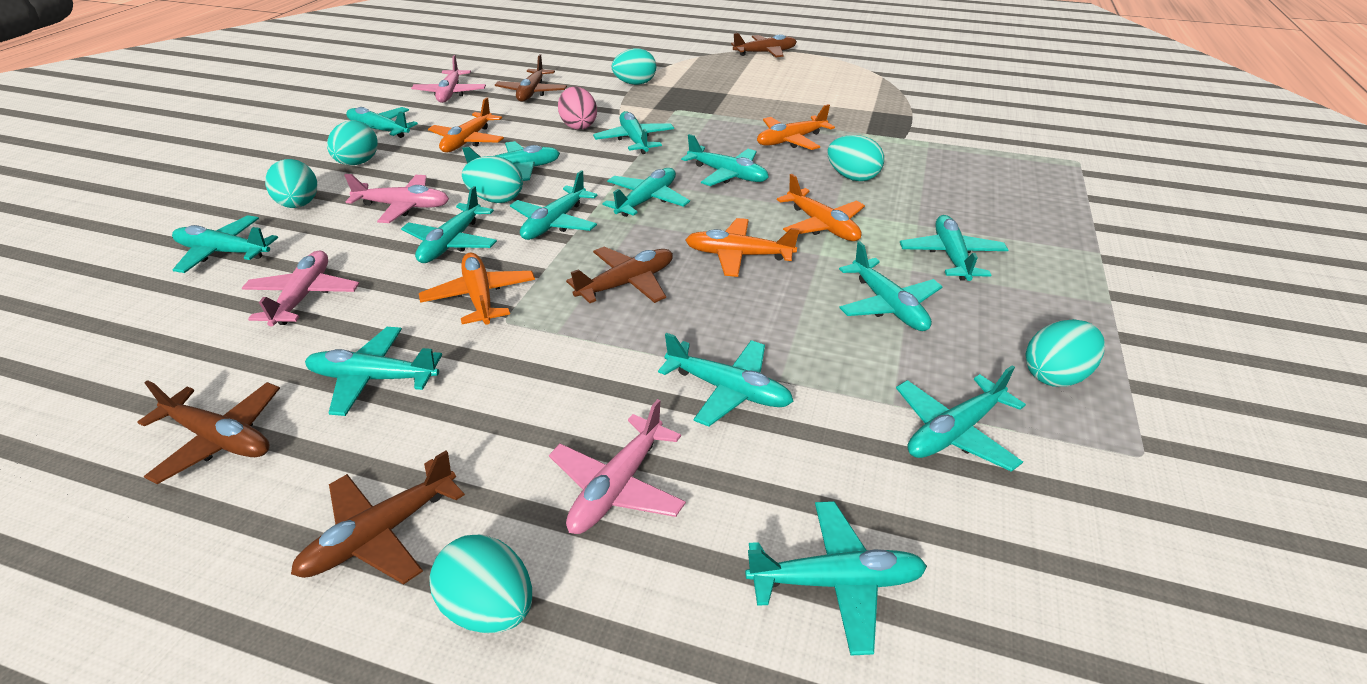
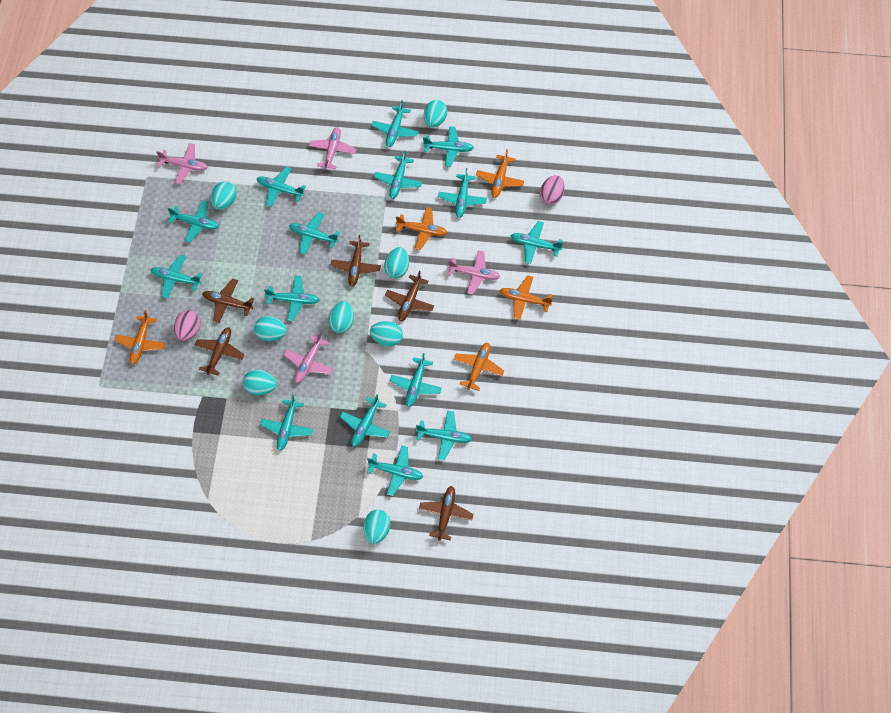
pink egg: 1 -> 2
turquoise egg: 7 -> 8
turquoise plane: 14 -> 15

